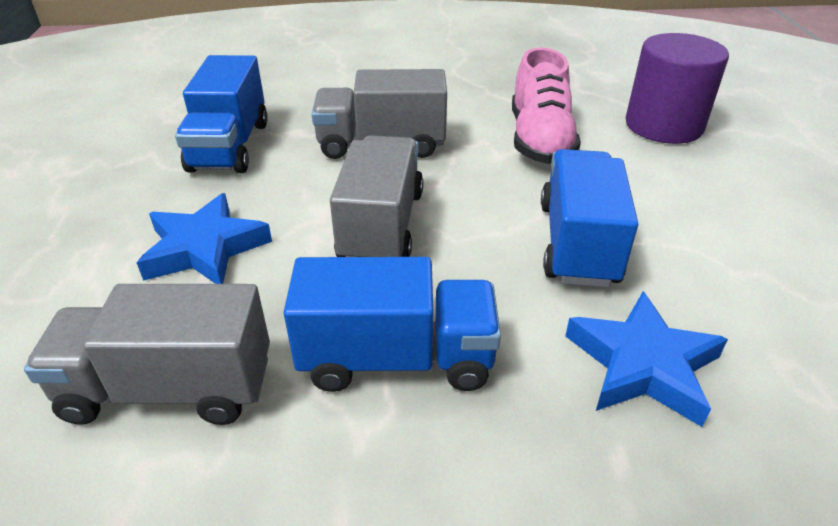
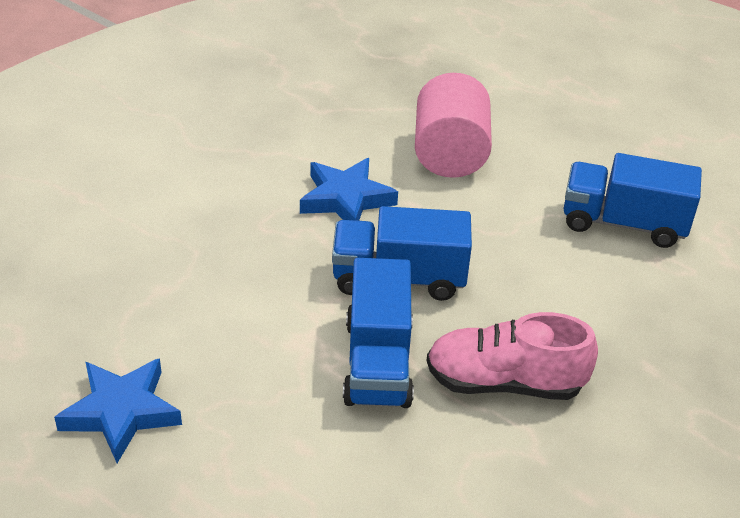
grey truck: 3 -> 0
pink cylinder: 0 -> 1
purple cylinder: 1 -> 0

